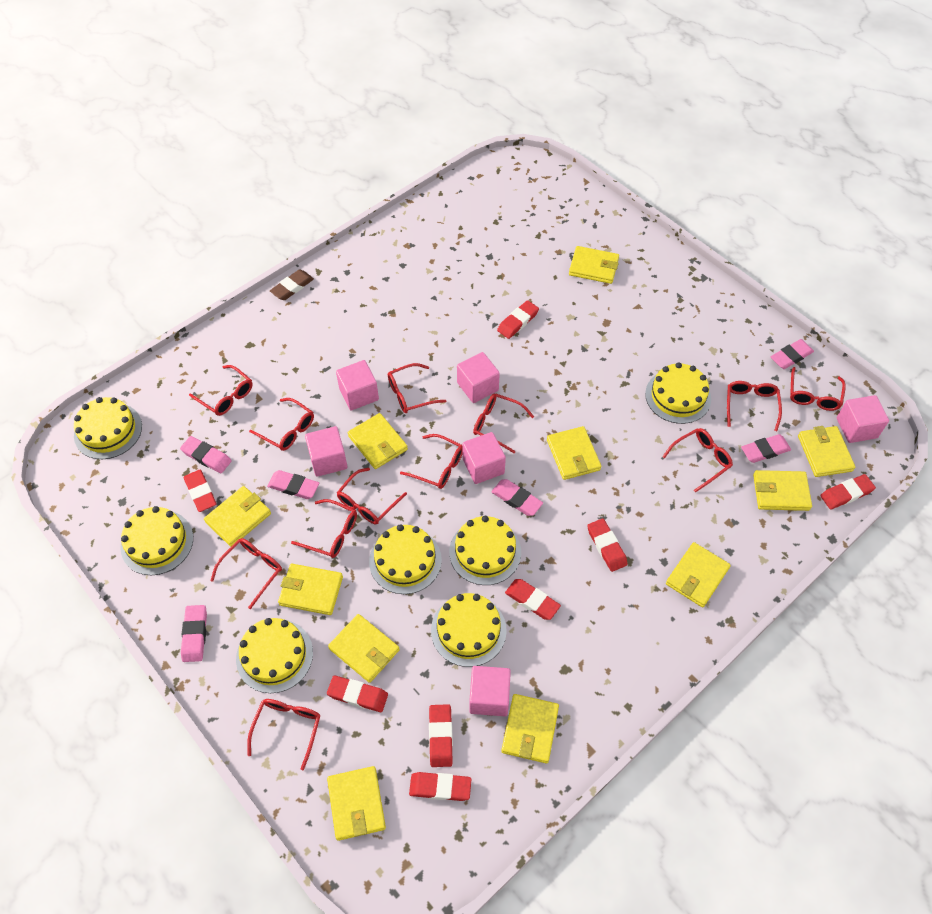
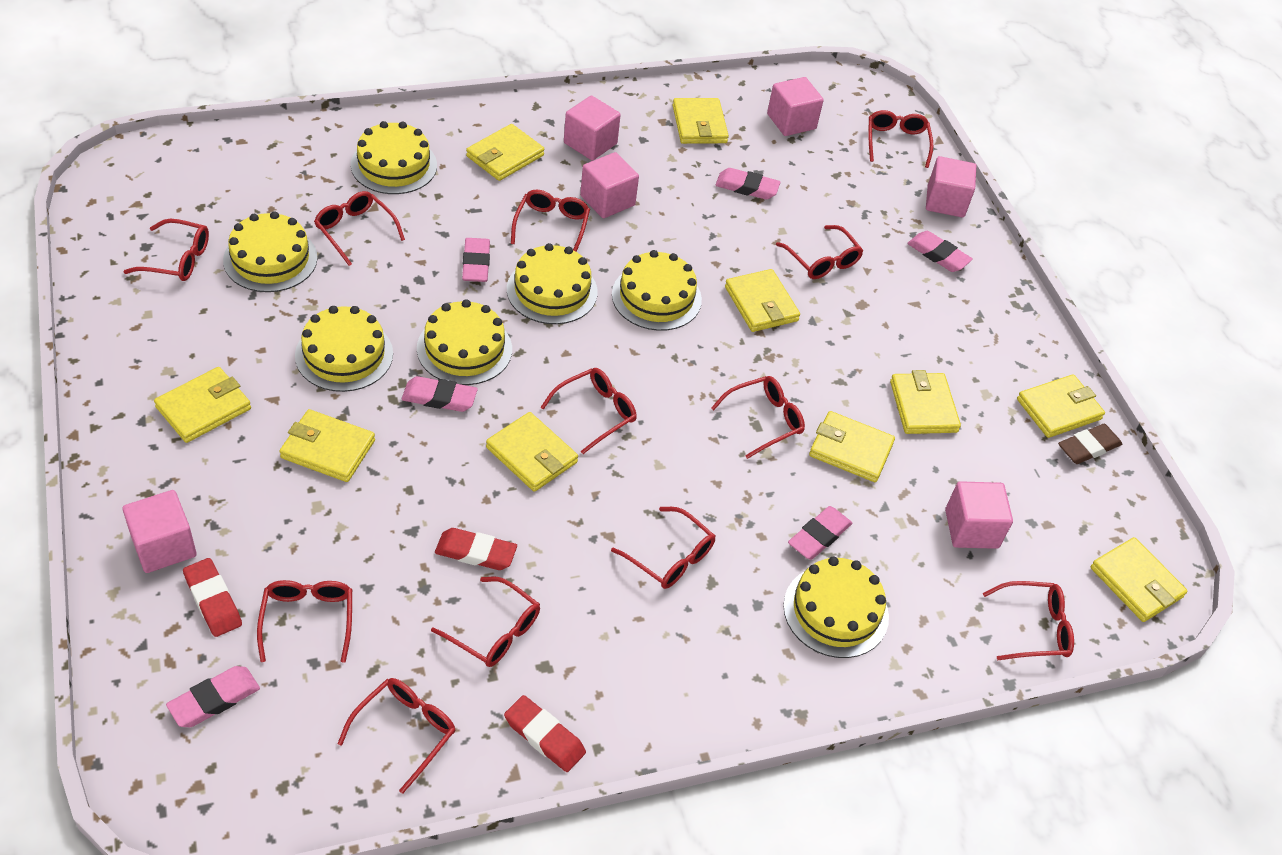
red eraser: 8 -> 3
yellow wallet: 11 -> 10

